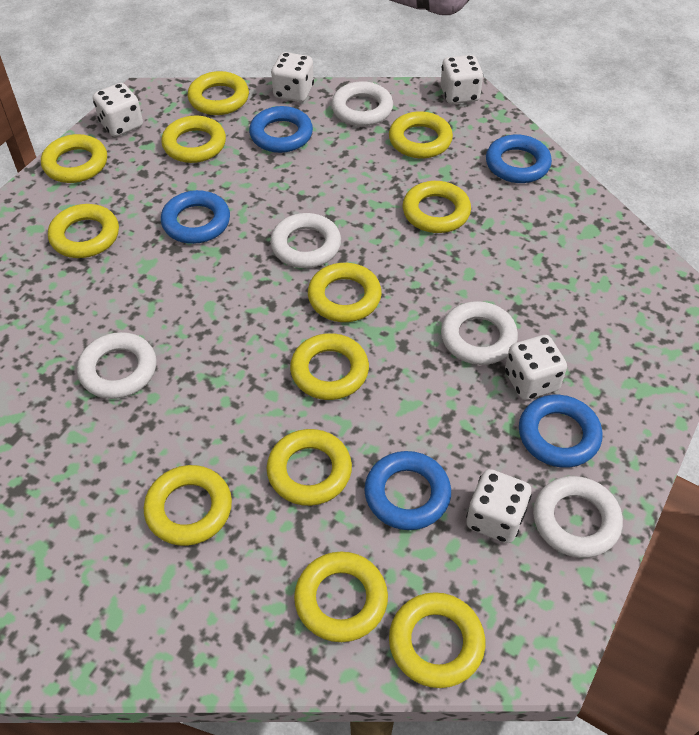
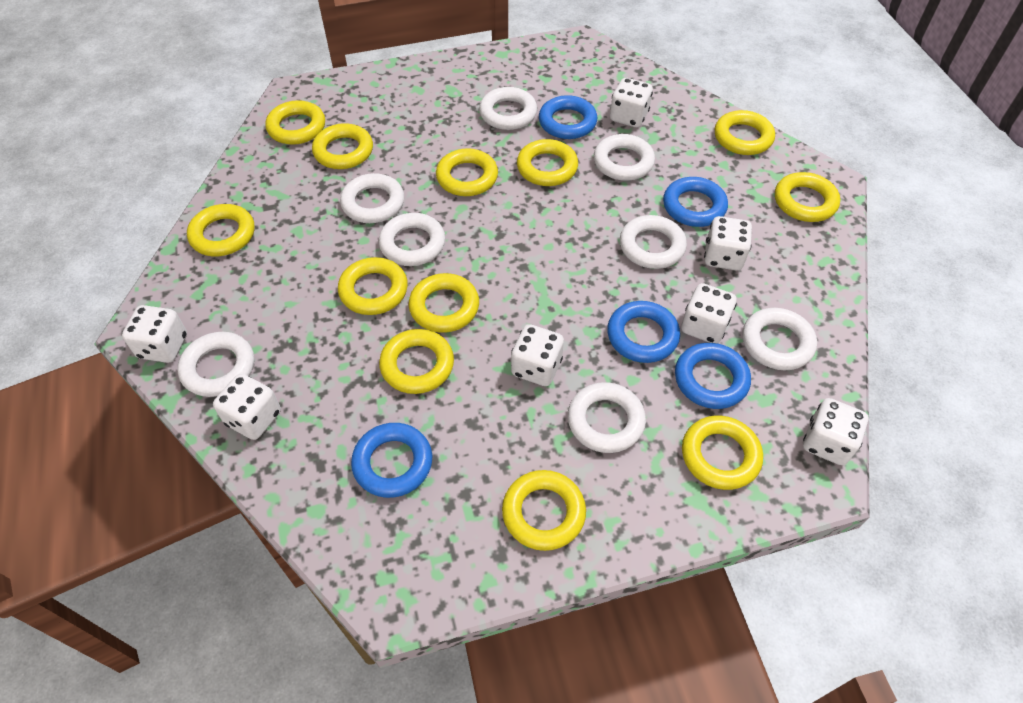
white dice: 5 -> 7
white ring: 5 -> 8

